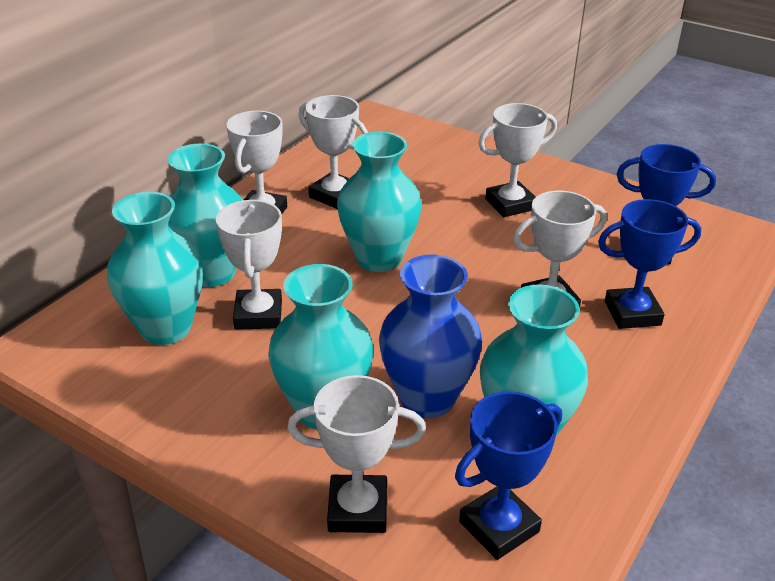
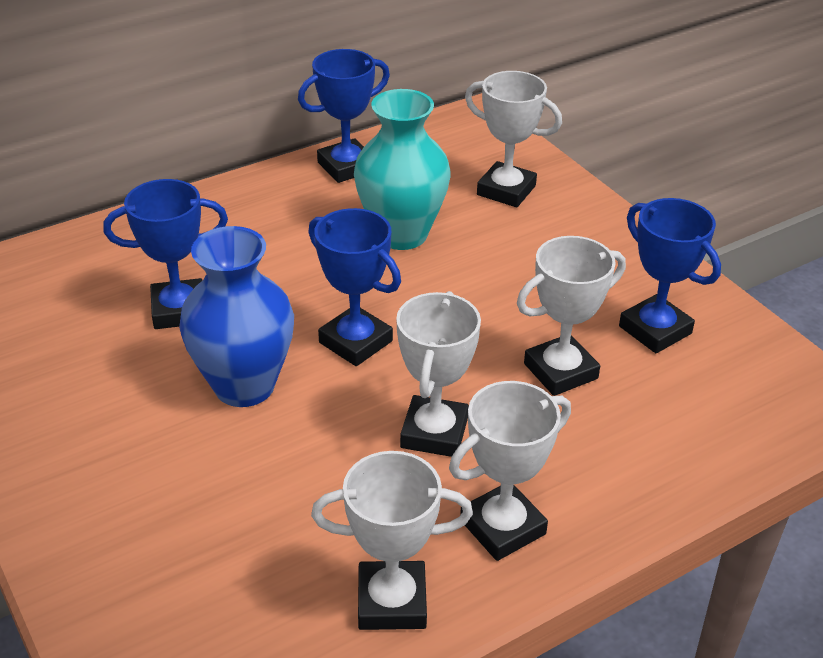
blue trophy: 3 -> 4
turquoise vase: 5 -> 1
white trophy: 6 -> 5

